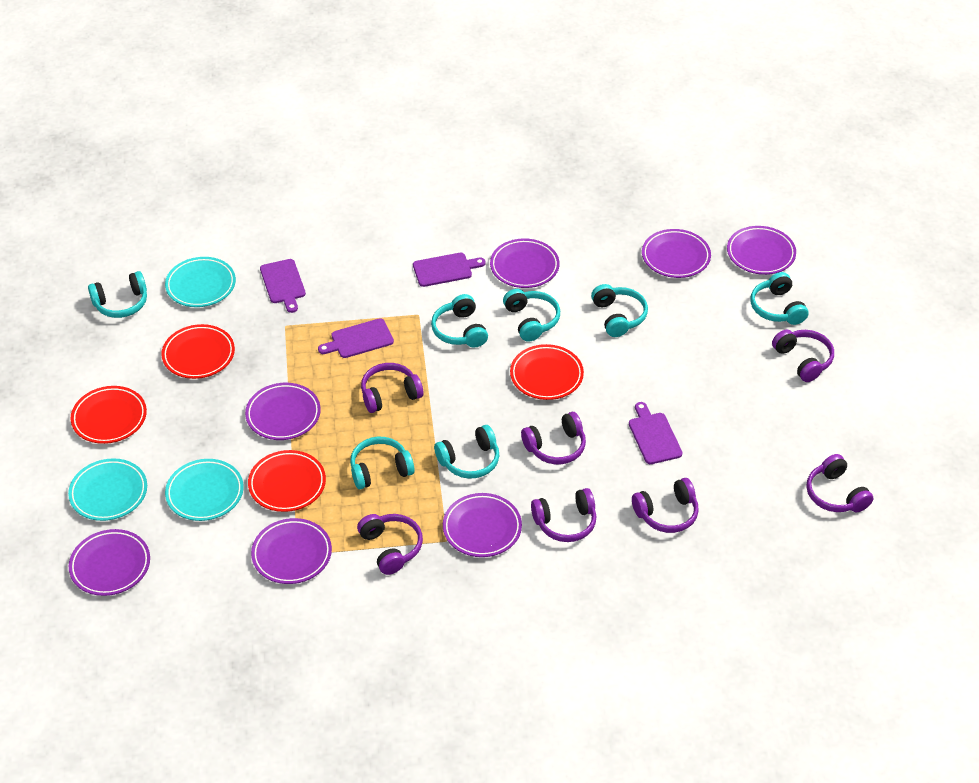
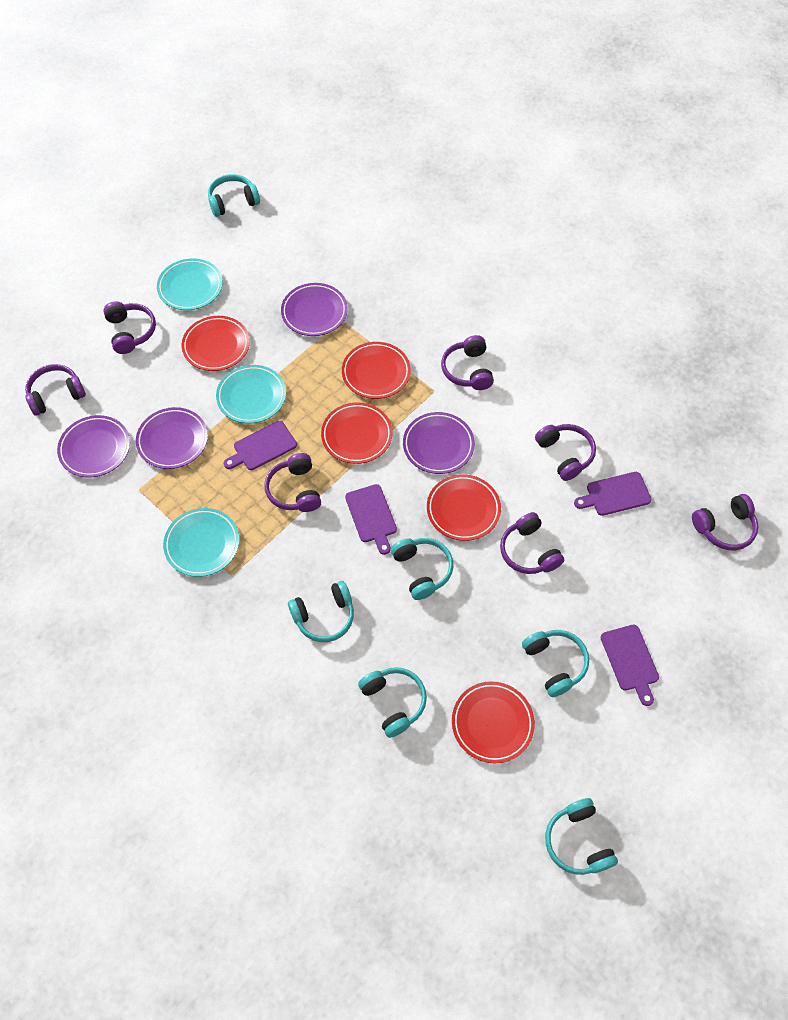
purple plate: 7 -> 4
red plate: 4 -> 5
turquoise headphones: 7 -> 6

